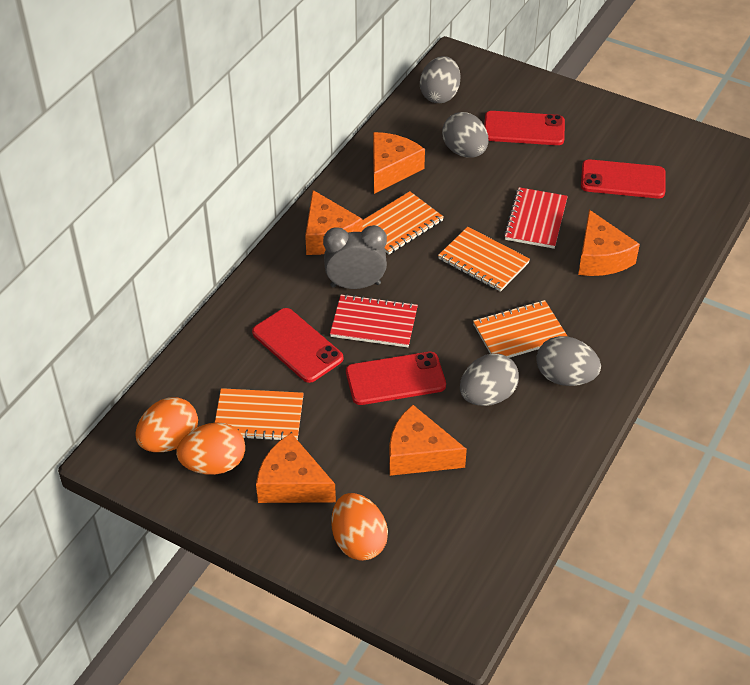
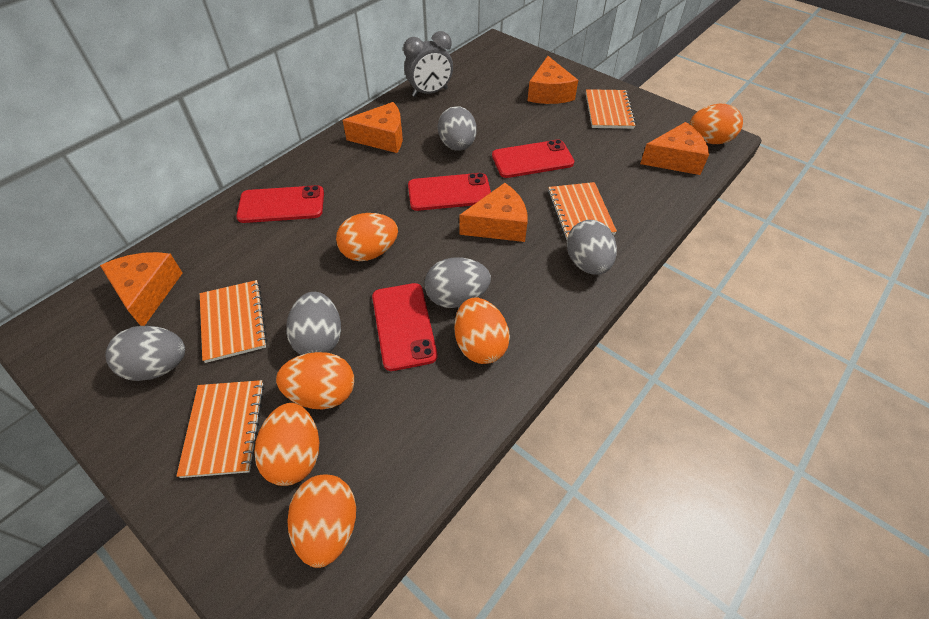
grey egg: 4 -> 5
orange egg: 3 -> 6
red notebook: 2 -> 0

